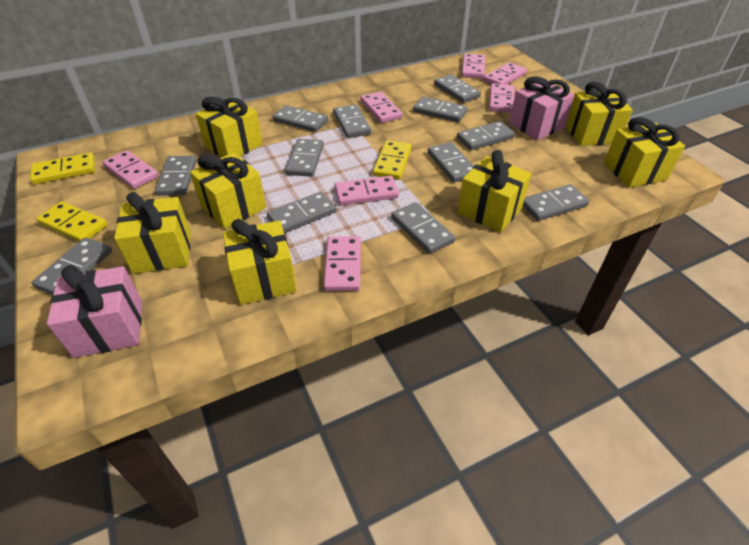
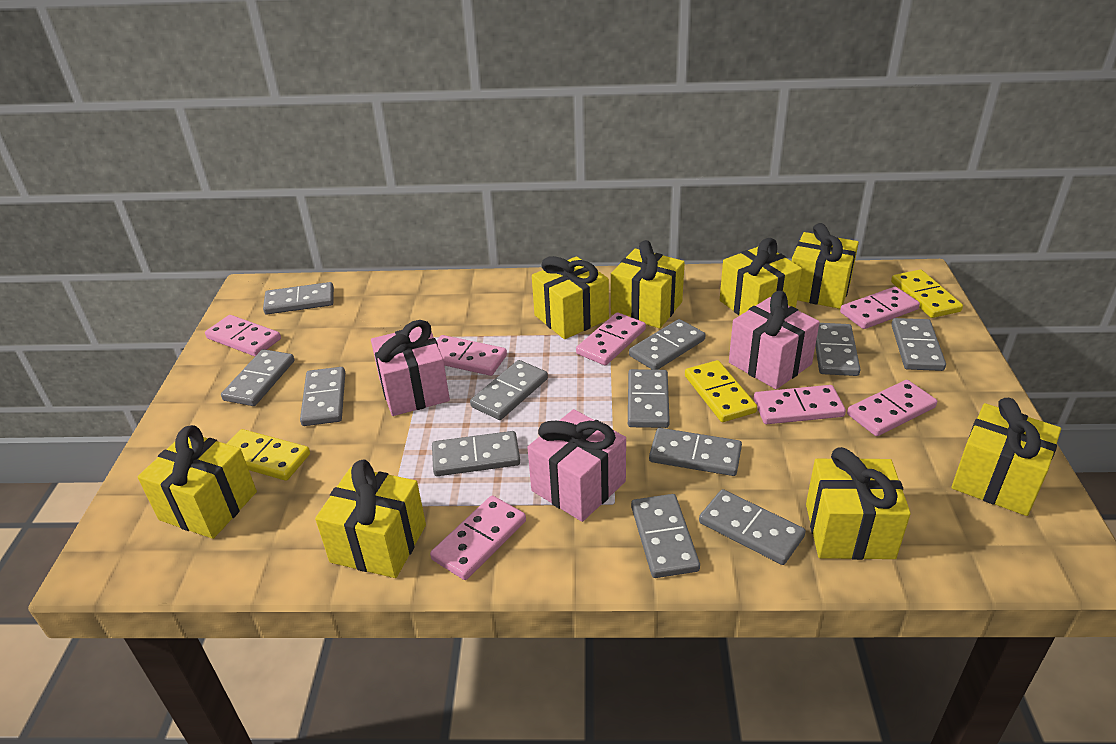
pink gift: 2 -> 3
yellow gift: 7 -> 8

